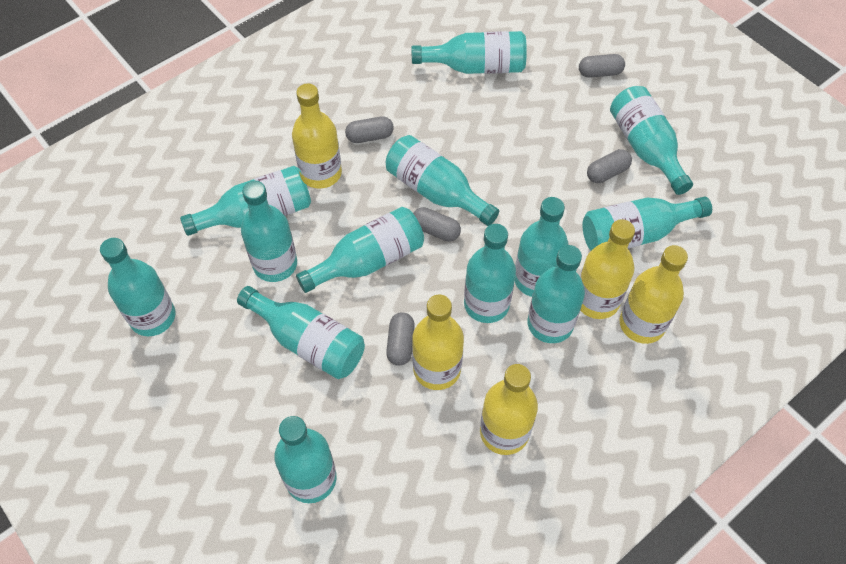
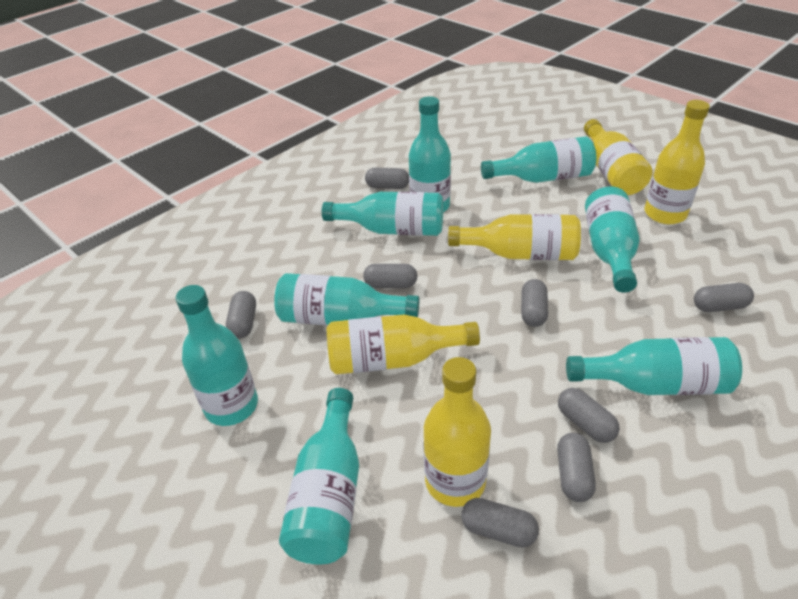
grey capsule: 5 -> 8
turquoise bottle: 13 -> 8

